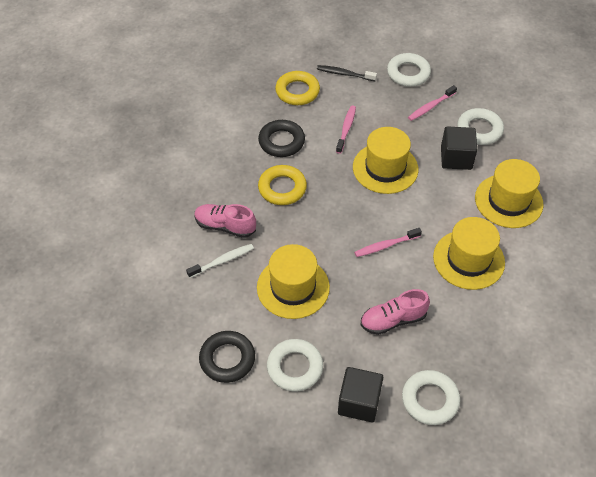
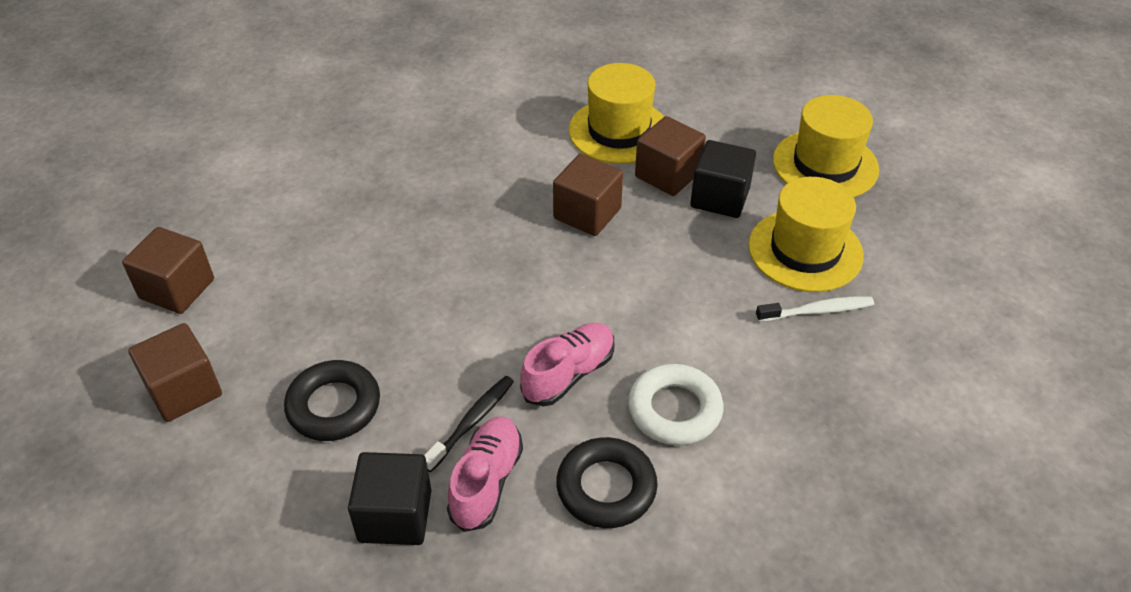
brown cube: 0 -> 4
pink toothbrush: 3 -> 0
white ring: 4 -> 1
yellow hat: 4 -> 3
yellow ring: 2 -> 0

